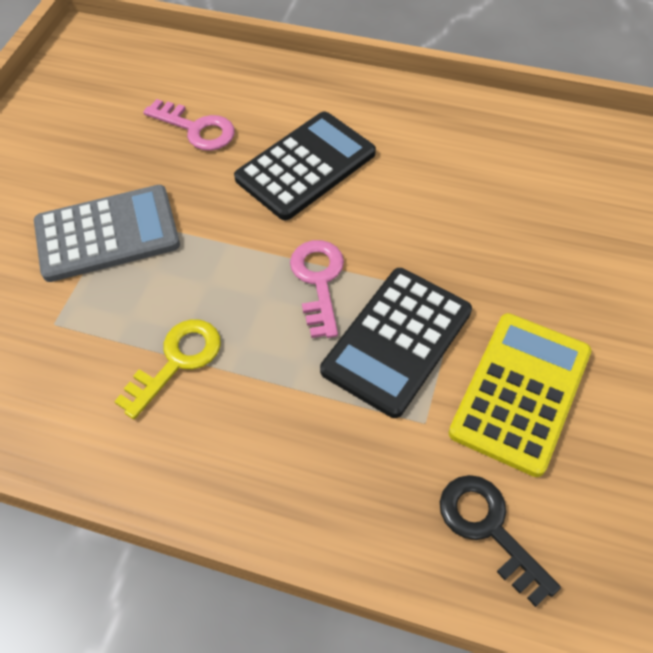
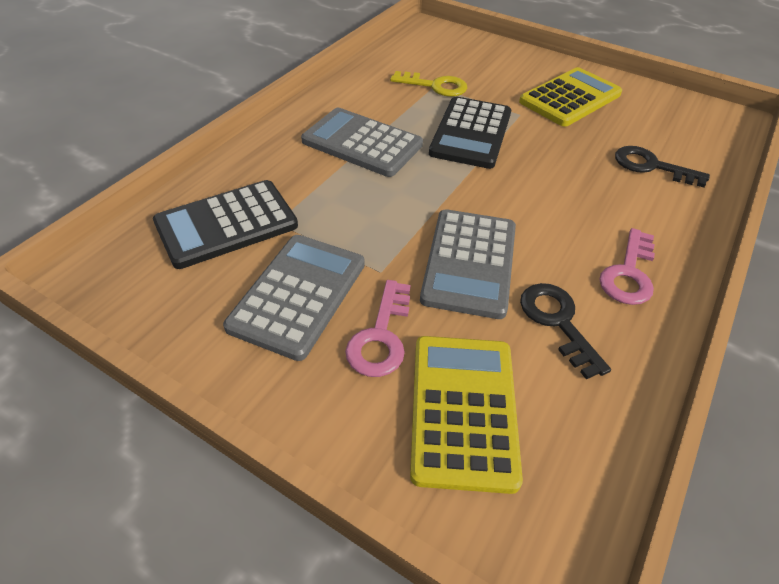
black key: 1 -> 2
grey calculator: 1 -> 3
yellow calculator: 1 -> 2

